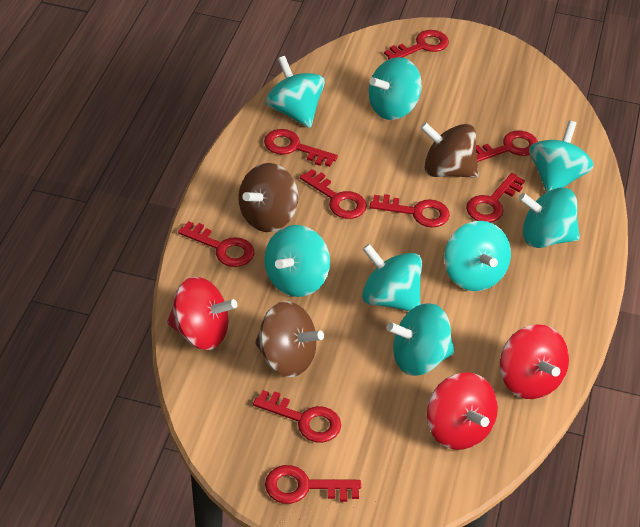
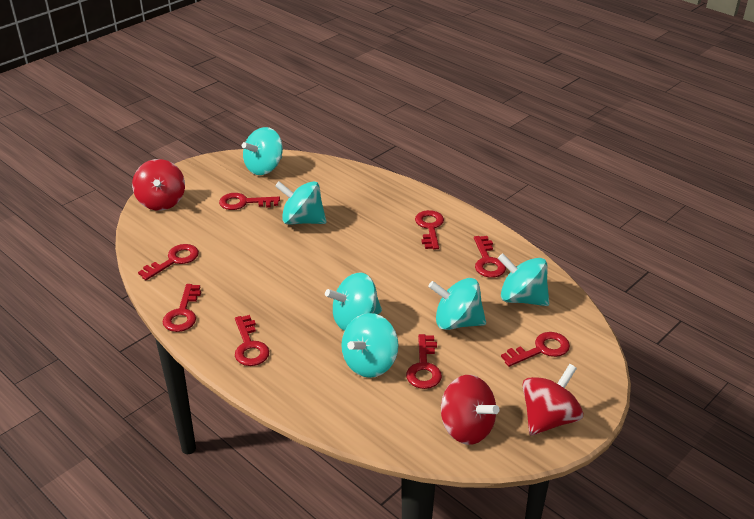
brown spinning top: 3 -> 0
red key: 9 -> 8
turquoise spinning top: 8 -> 6

